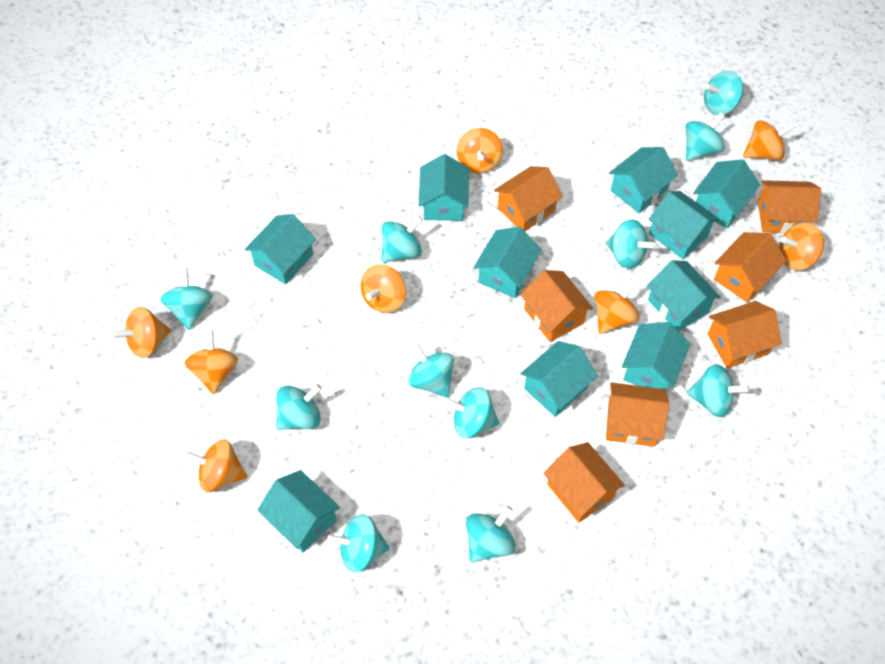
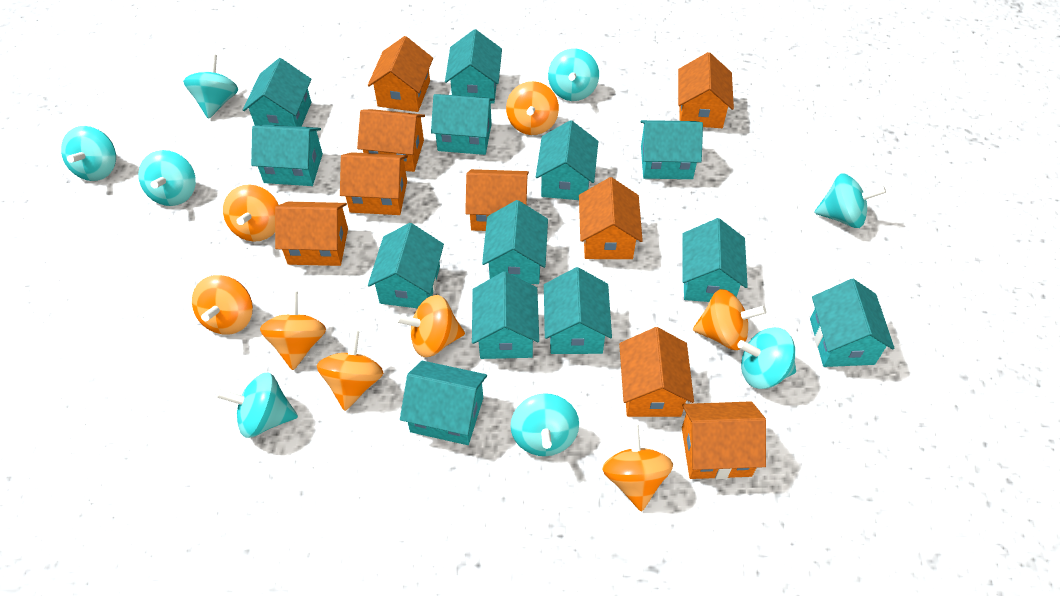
orange house: 7 -> 9
turquoise house: 10 -> 13
turquoise spinning top: 11 -> 8

